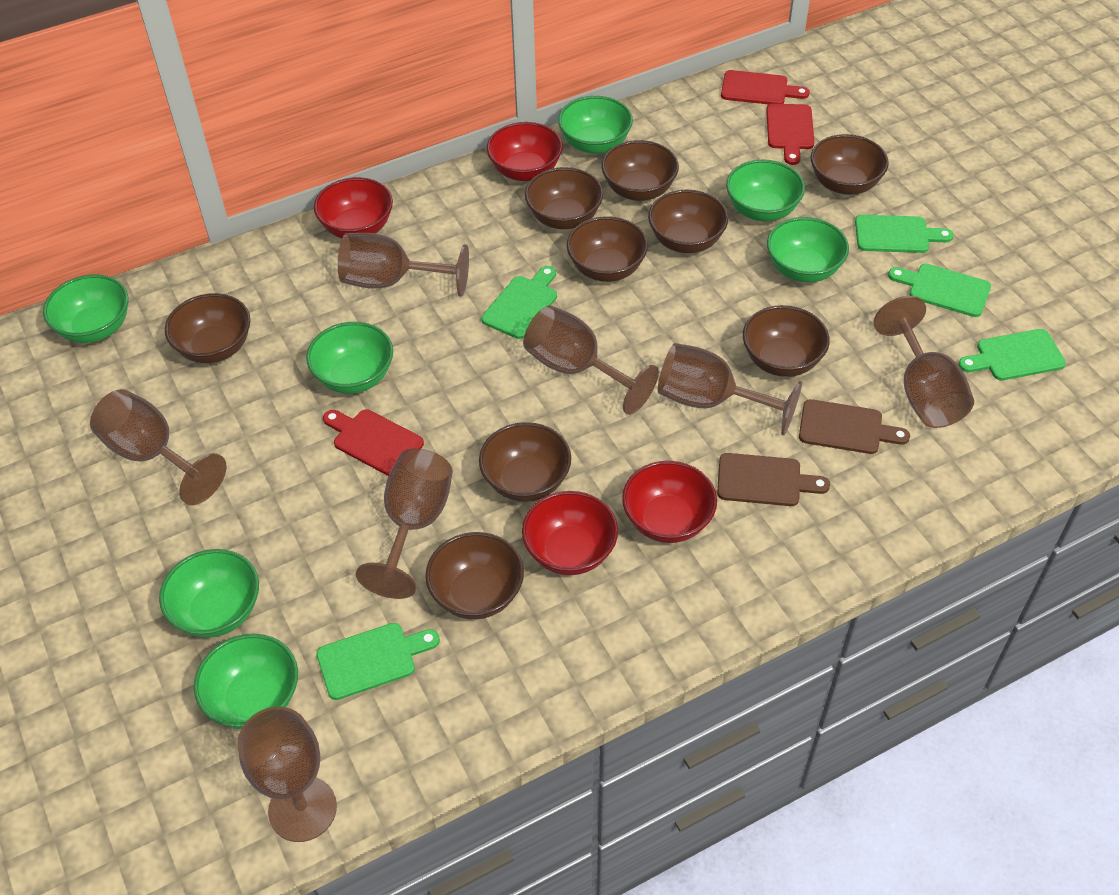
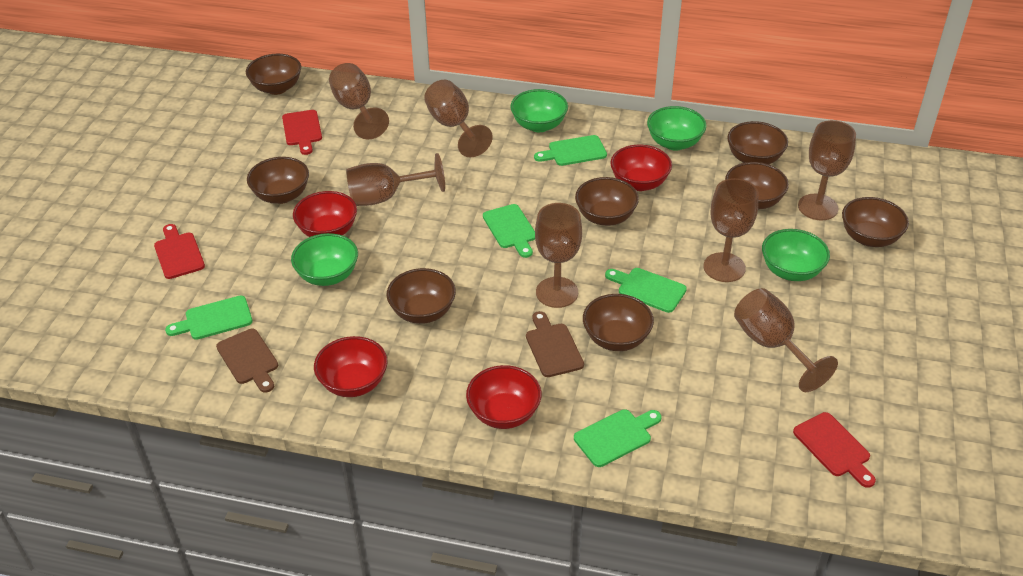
brown bowl: 9 -> 8
green bowl: 7 -> 4

